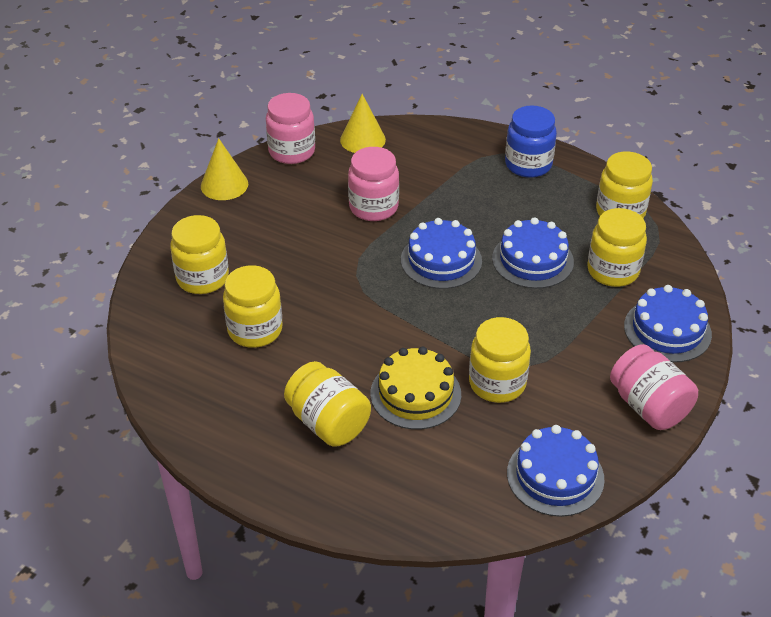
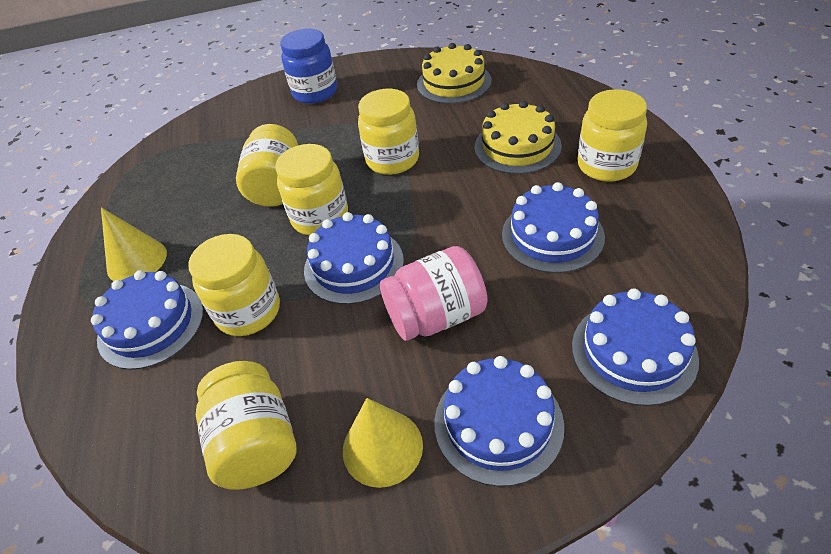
blue cake: 4 -> 5
pink jar: 3 -> 1
yellow cake: 1 -> 2

